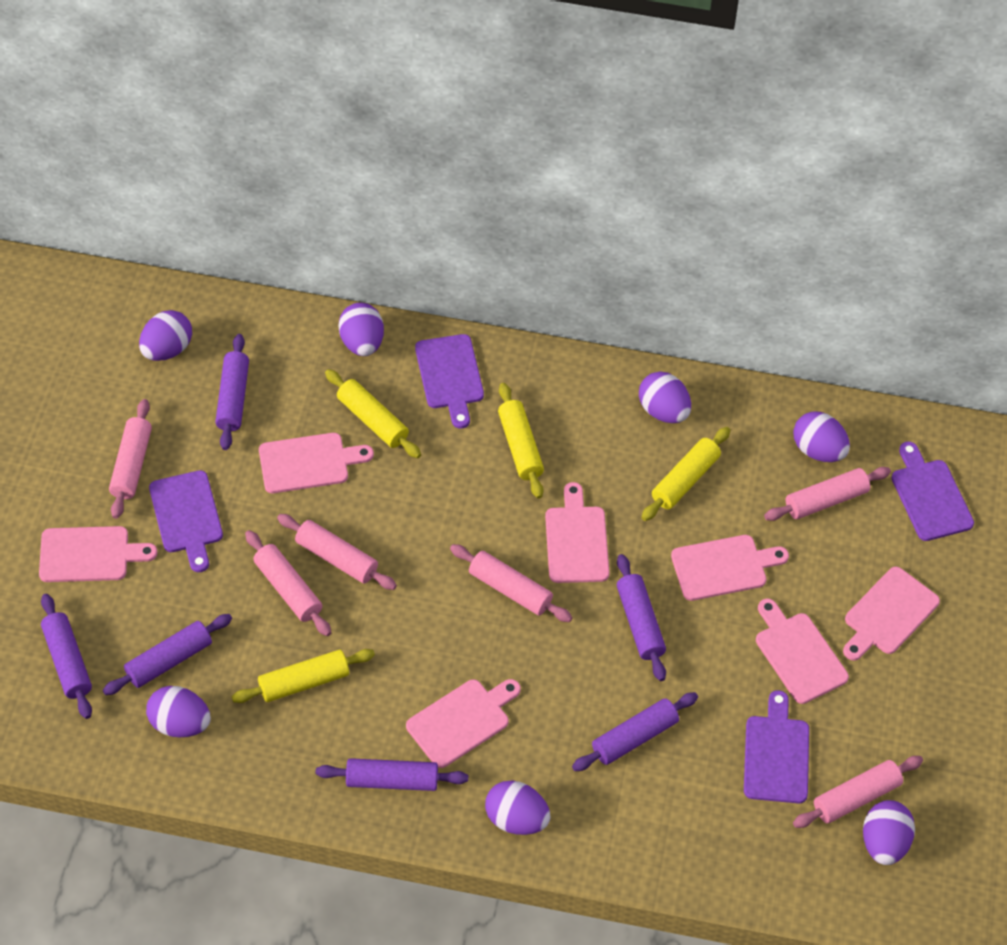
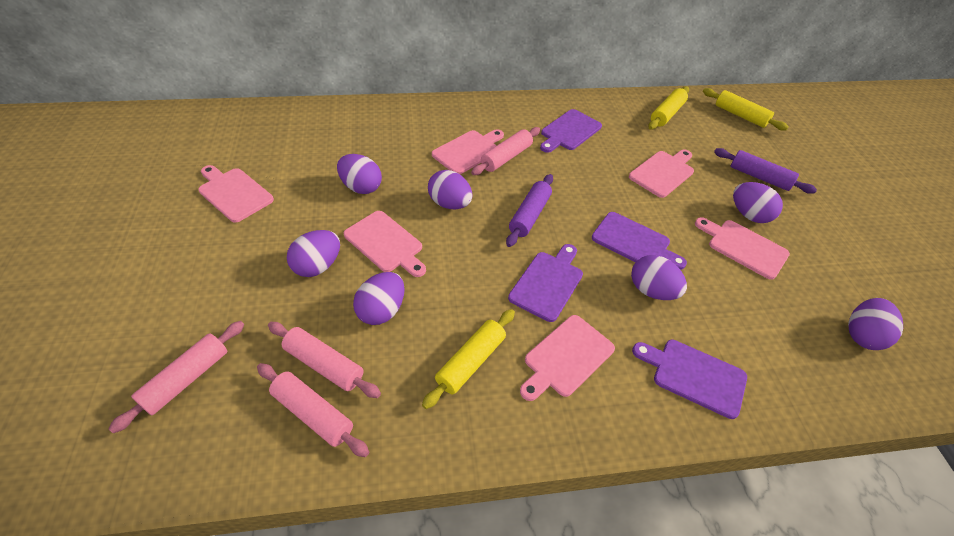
pink cutting board: 7 -> 6
pink rolling pin: 6 -> 4
purple rolling pin: 6 -> 2
yellow rolling pin: 4 -> 3

